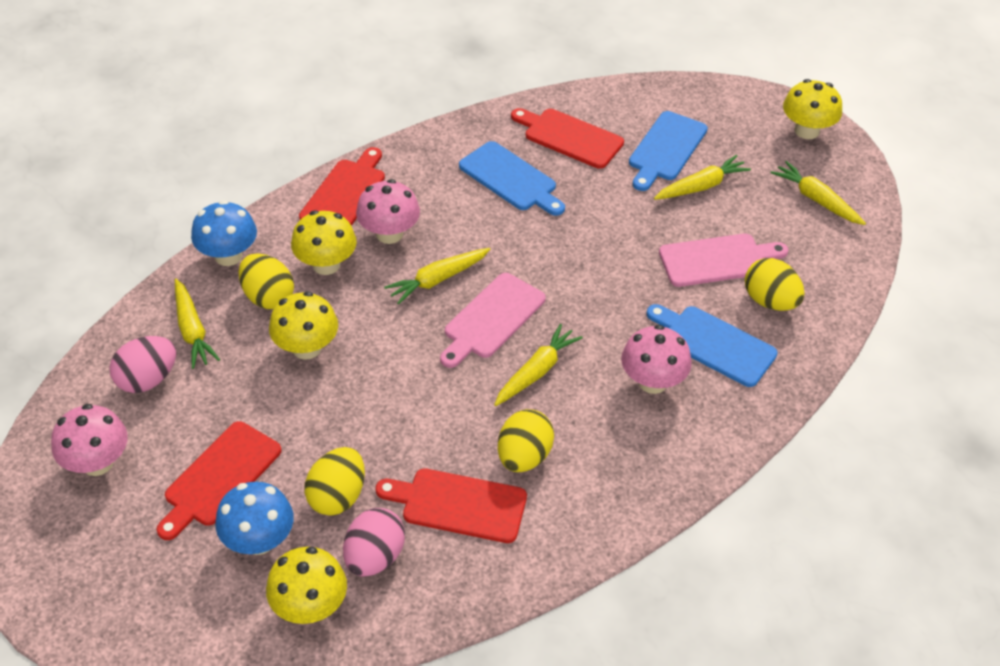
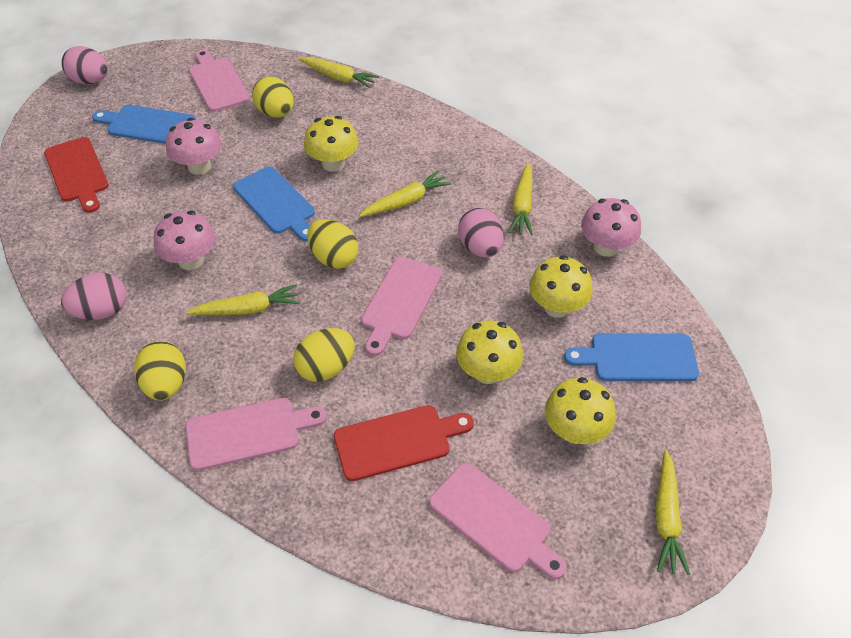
blue mushroom: 2 -> 0
pink cutting board: 2 -> 4
pink egg: 2 -> 3
red cutting board: 4 -> 2

